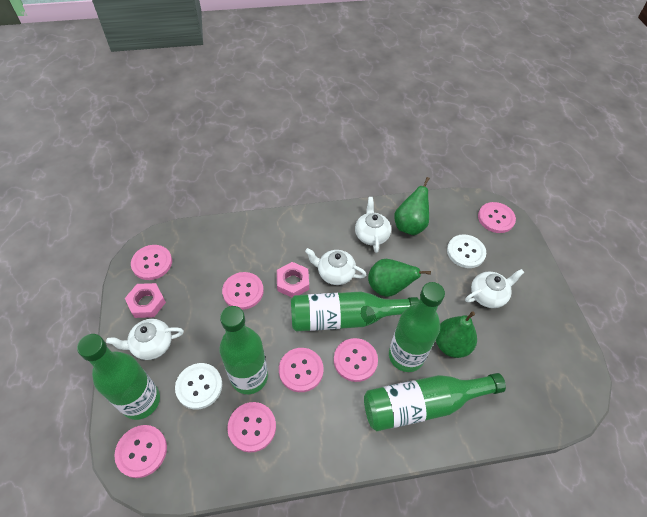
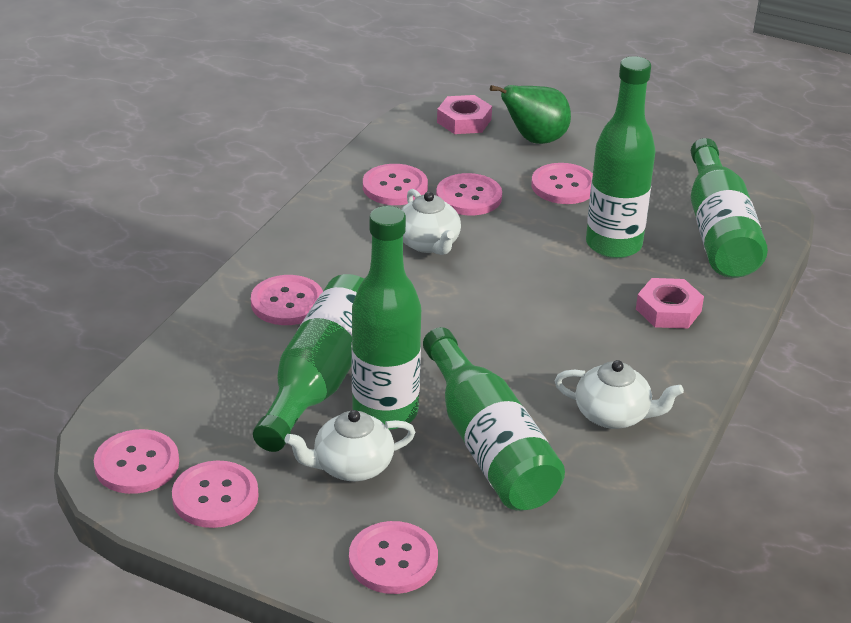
green pear: 3 -> 1
white button: 2 -> 0
white teapot: 4 -> 3

